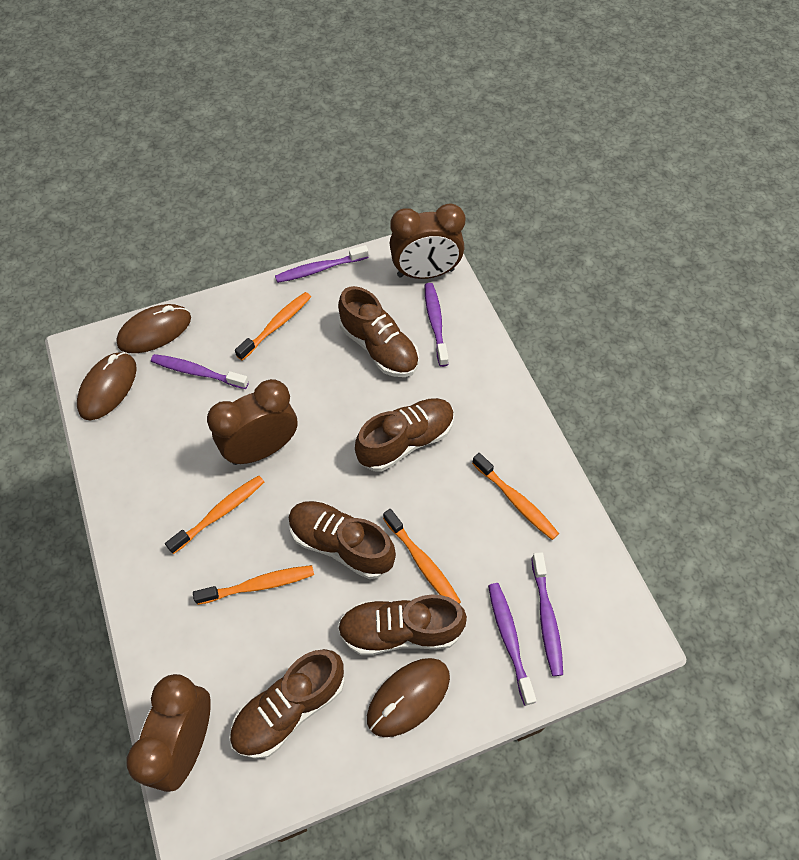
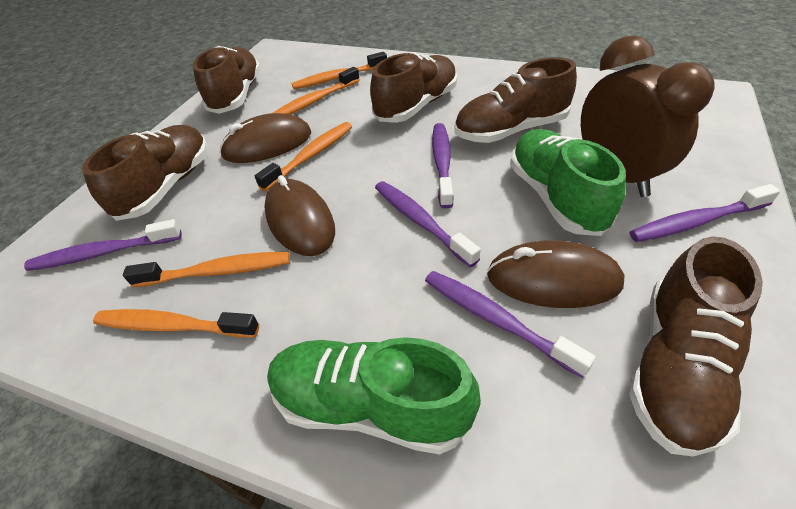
brown clock: 3 -> 1
green shoe: 0 -> 2

